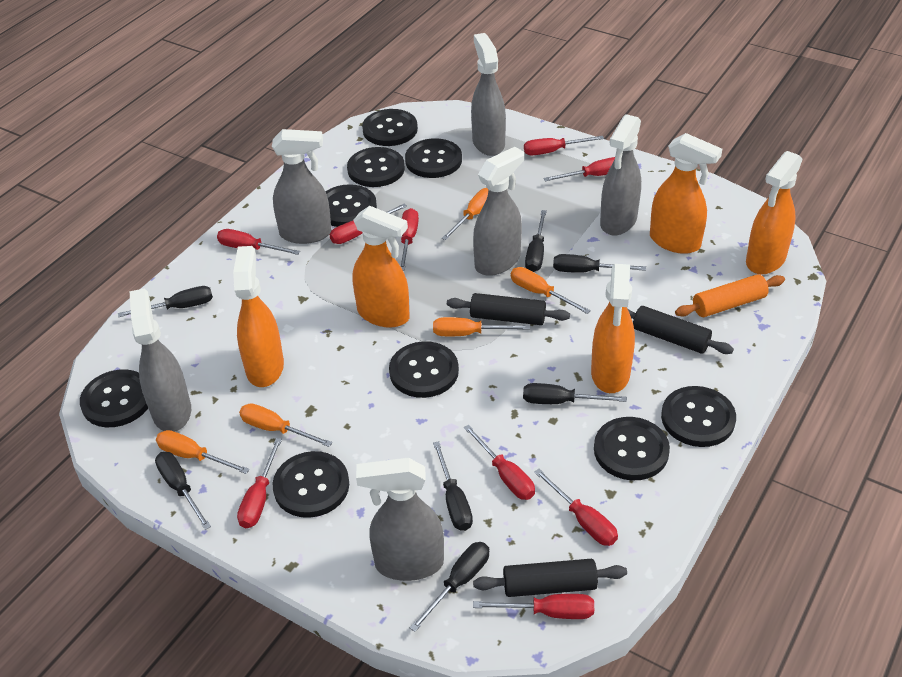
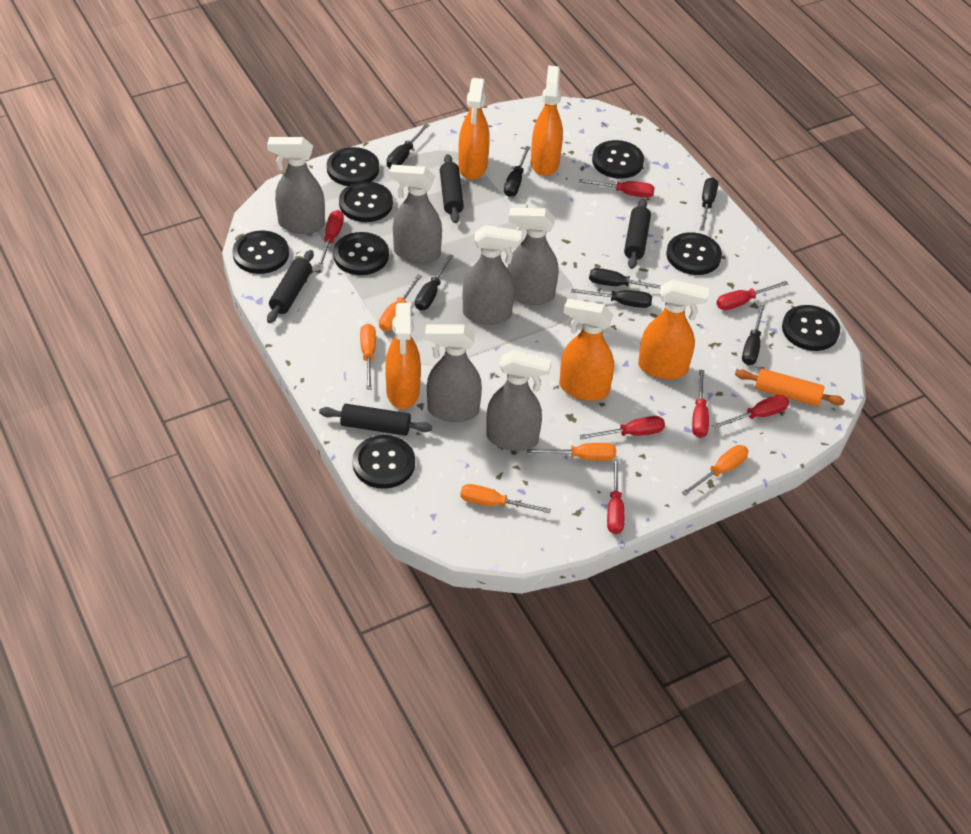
black button: 9 -> 8
black rolling pin: 3 -> 4
red screwdriver: 9 -> 7

